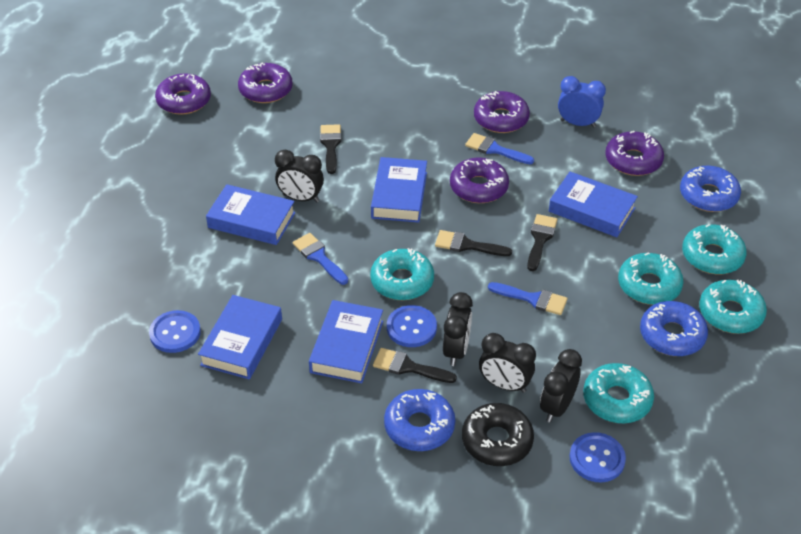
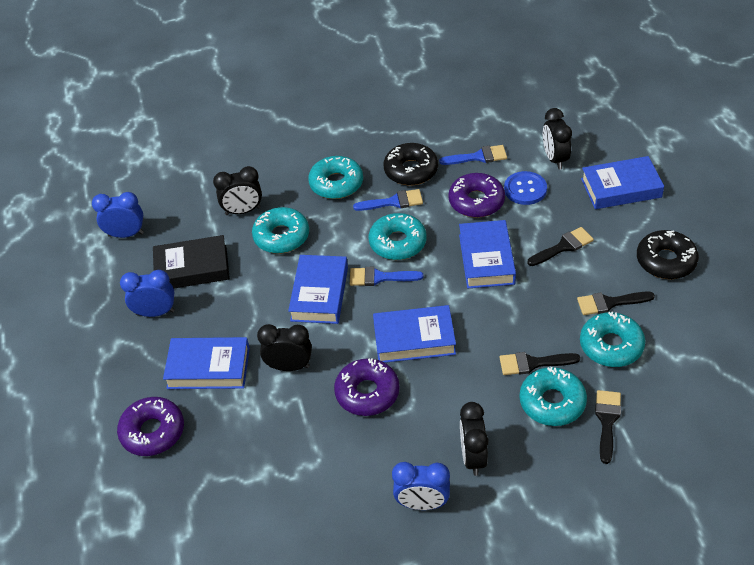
black book: 0 -> 1
black donut: 1 -> 2
blue button: 3 -> 1
blue clock: 1 -> 3
blue donut: 3 -> 0
purple donut: 5 -> 3

